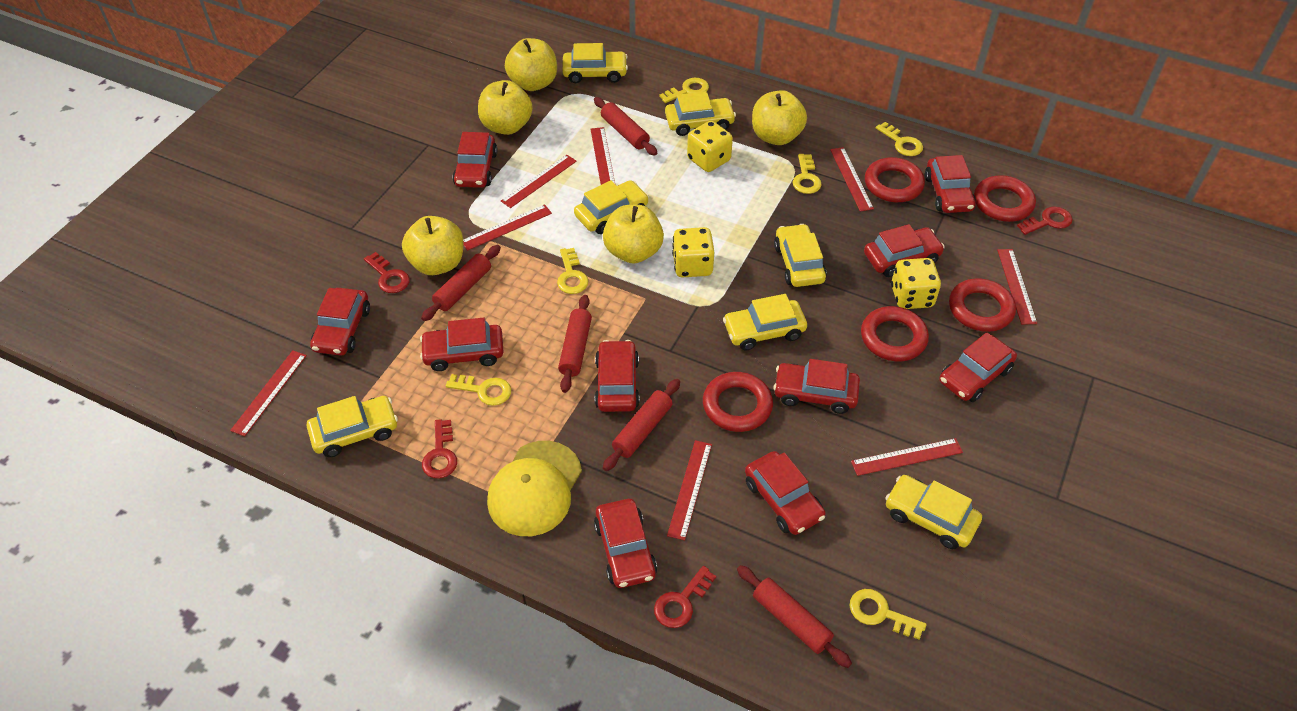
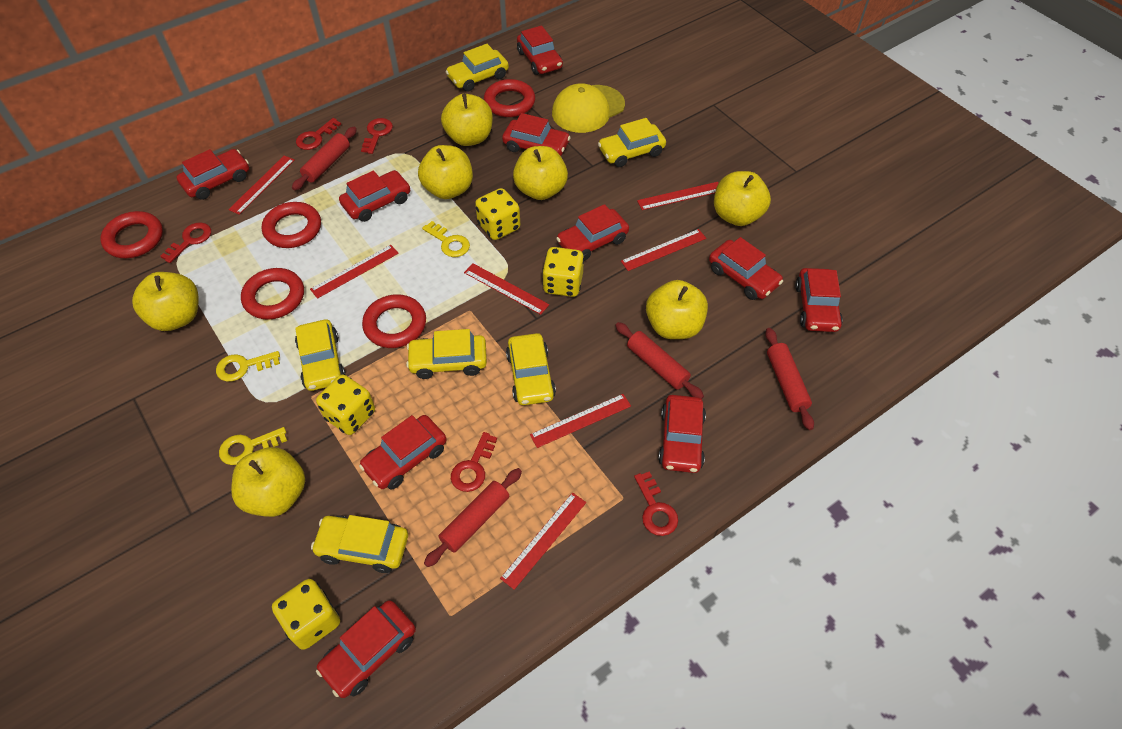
red key: 4 -> 5
red rolling pin: 5 -> 4
red ruler: 8 -> 7
yellow apple: 5 -> 7
yellow car: 7 -> 6
yellow dice: 3 -> 4
yellow key: 6 -> 3

